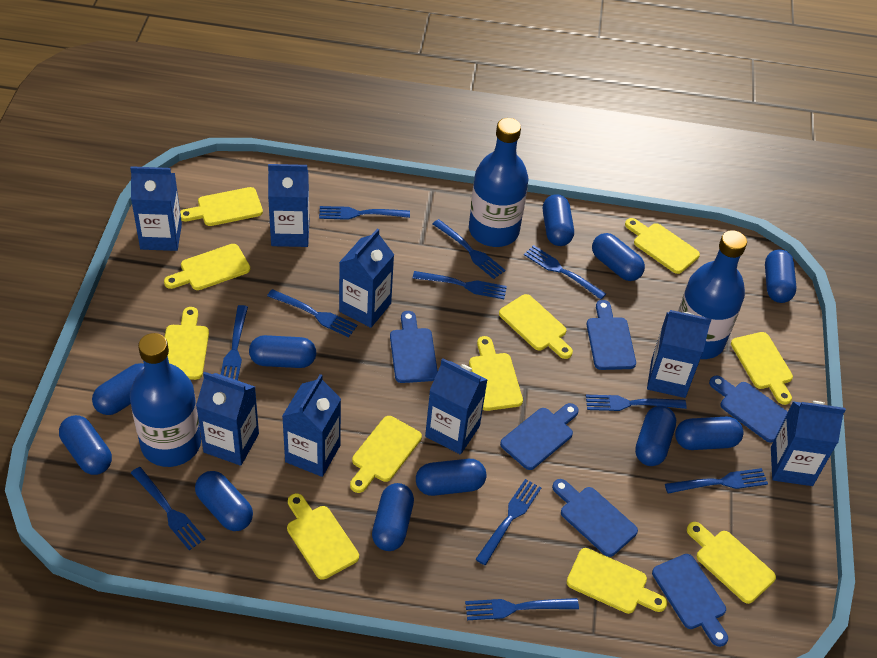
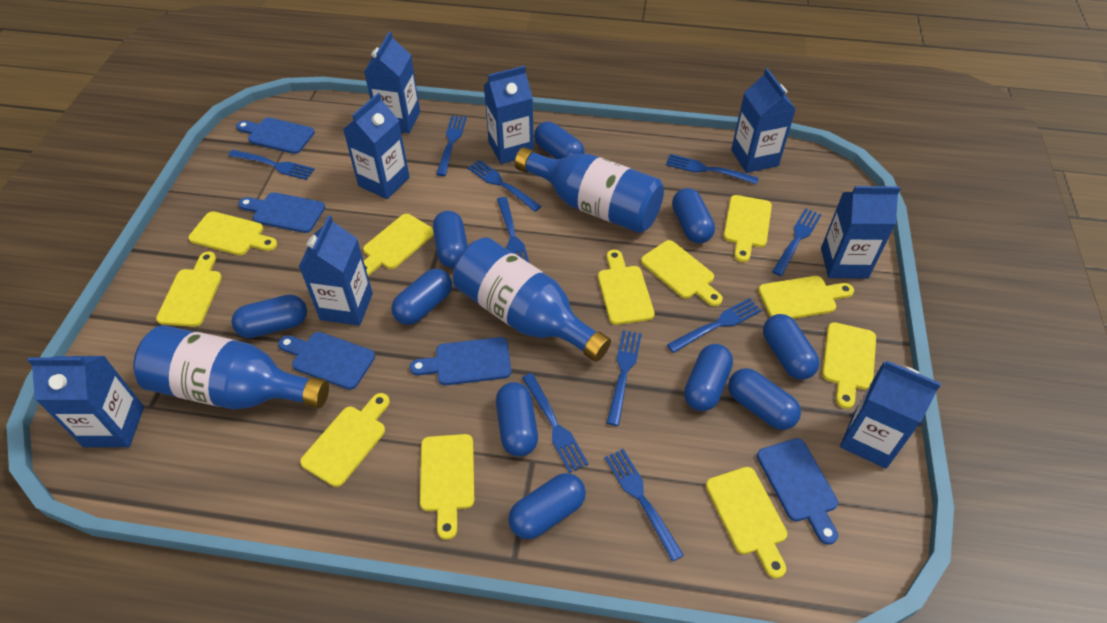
blue capsule: 11 -> 10
blue cutting board: 6 -> 5
blue fork: 11 -> 10

